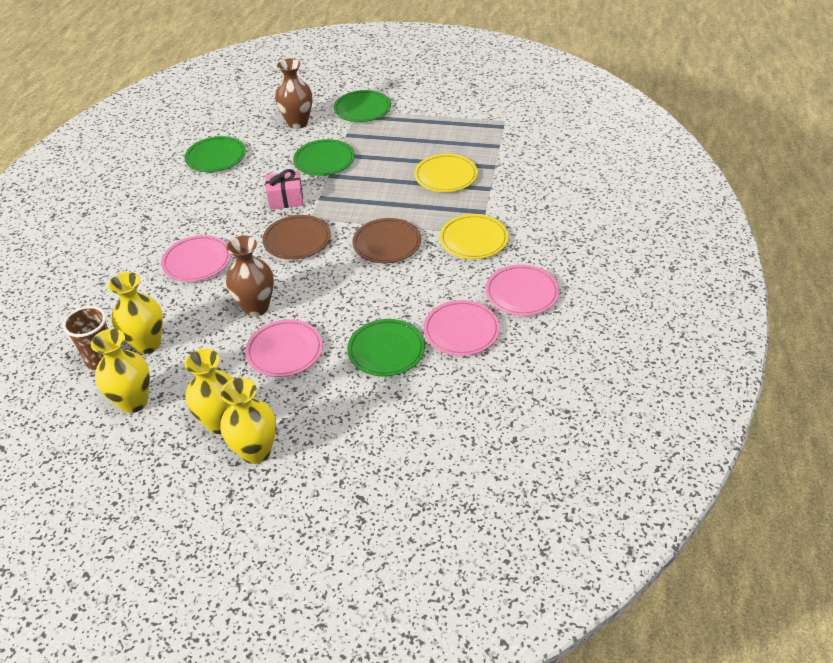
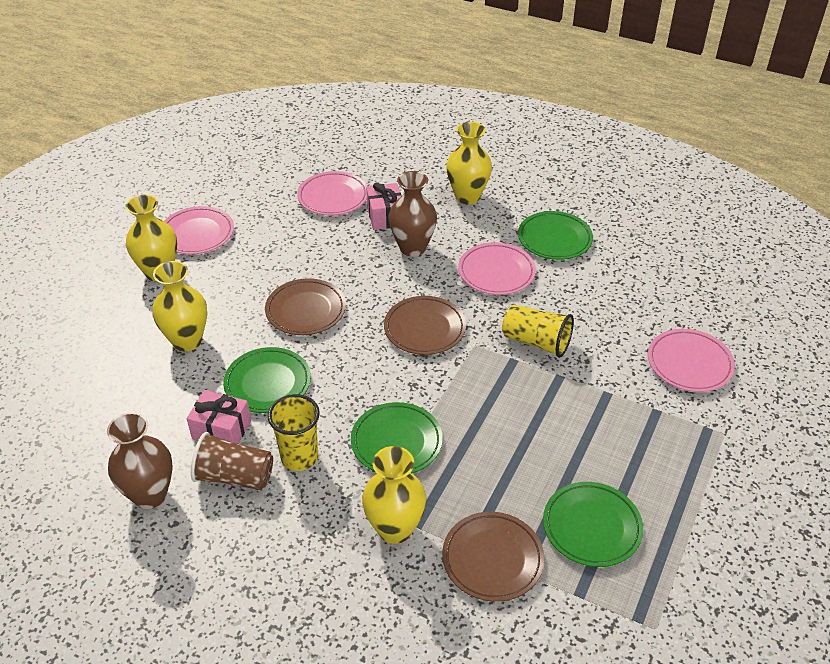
brown plate: 2 -> 3
pink gift: 1 -> 2
yellow cup: 0 -> 2
yellow plate: 2 -> 0

